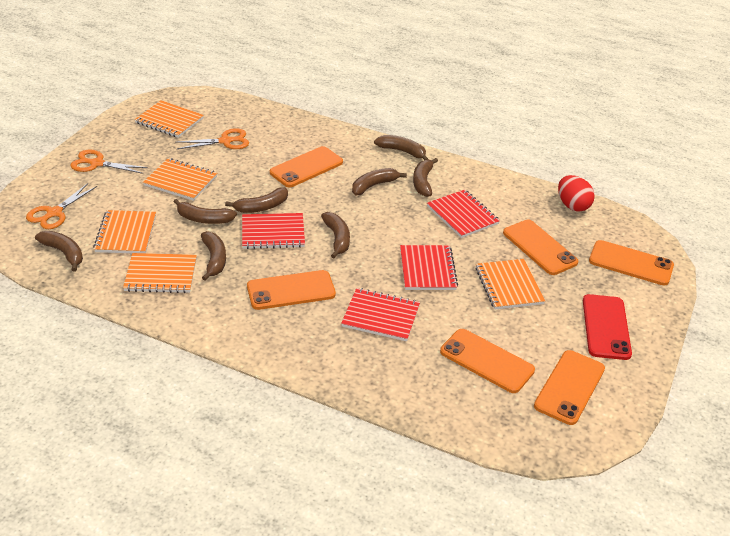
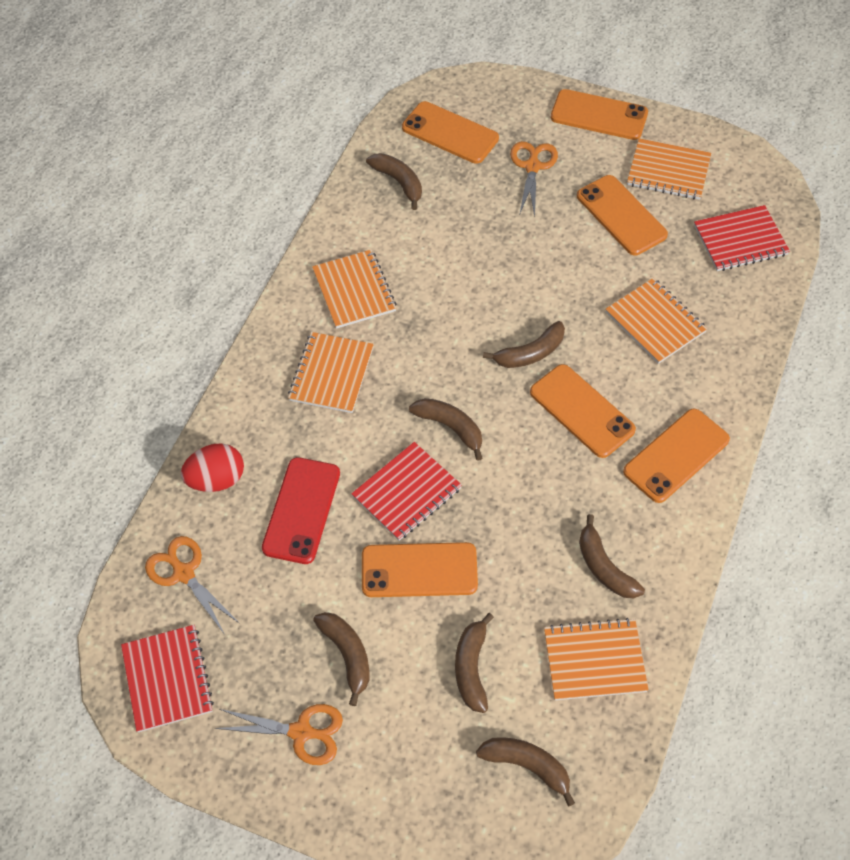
brown banana: 8 -> 7
red notebook: 4 -> 3

